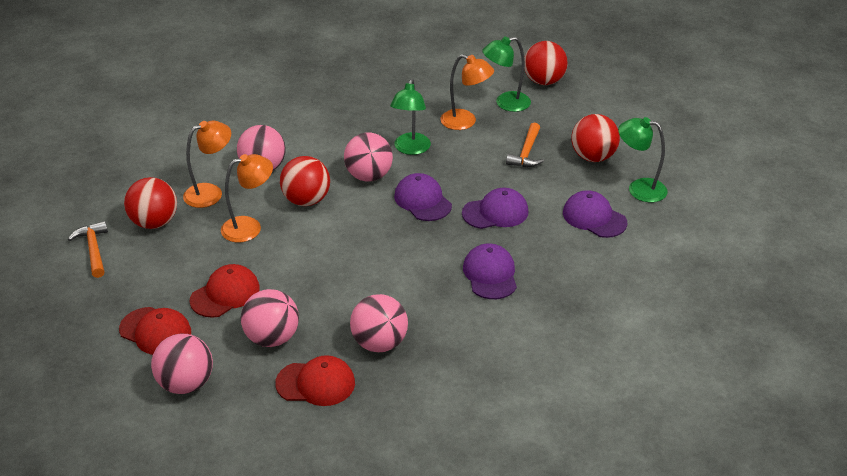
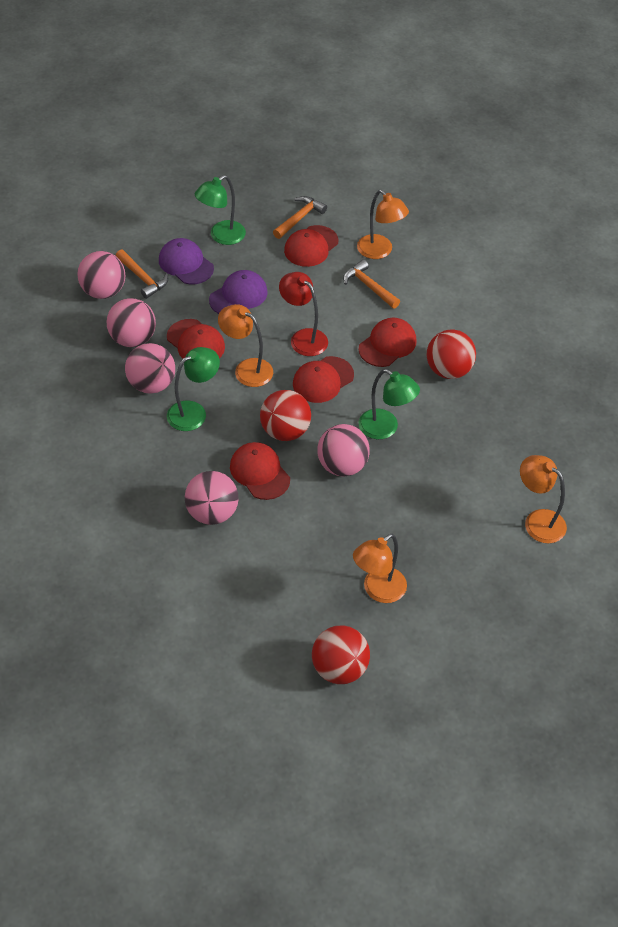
orange hammer: 2 -> 3
orange lamp: 3 -> 4
purple cap: 4 -> 2
red ball: 4 -> 3
red cap: 3 -> 5
red lamp: 0 -> 1

